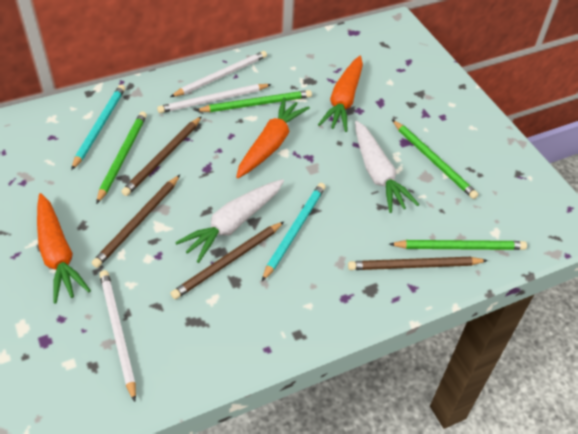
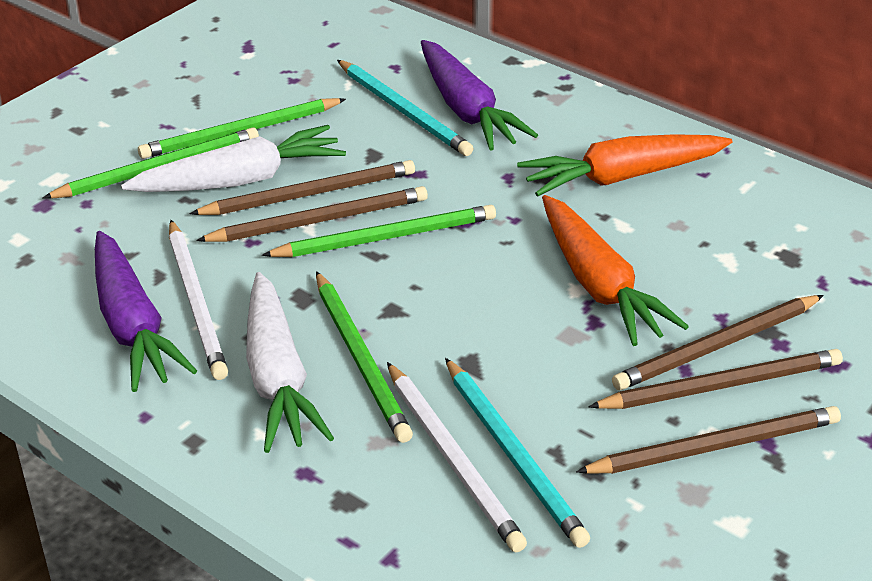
brown pencil: 4 -> 5
orange carrot: 3 -> 2
purple carrot: 0 -> 2
white pencil: 3 -> 2

